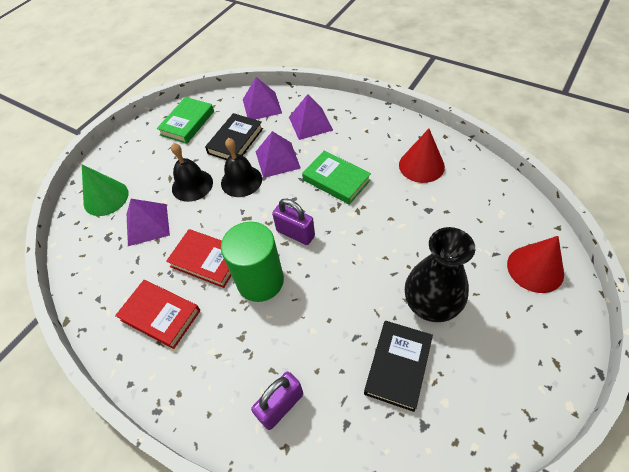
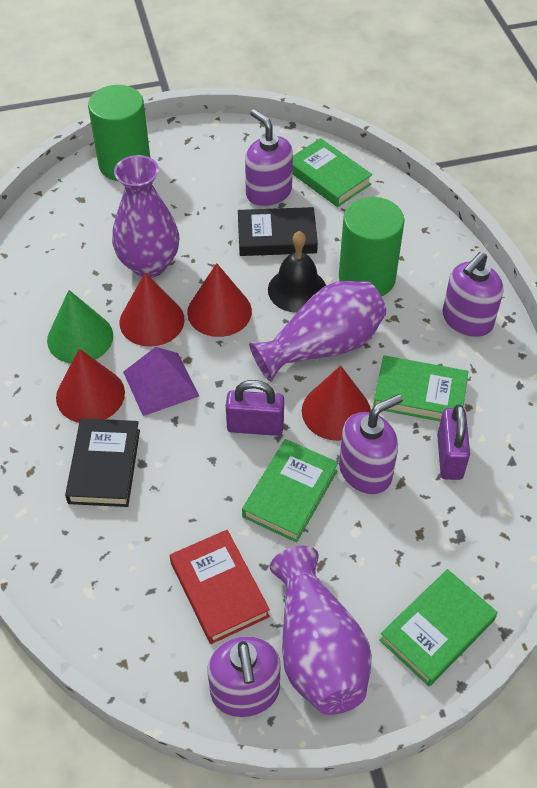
black bell: 2 -> 1
black vase: 1 -> 0
green book: 2 -> 4
green cylinder: 1 -> 2
purple pyramid: 4 -> 1
purple soap dispenser: 0 -> 4
purple vase: 0 -> 3
red book: 2 -> 1
red cone: 2 -> 4

